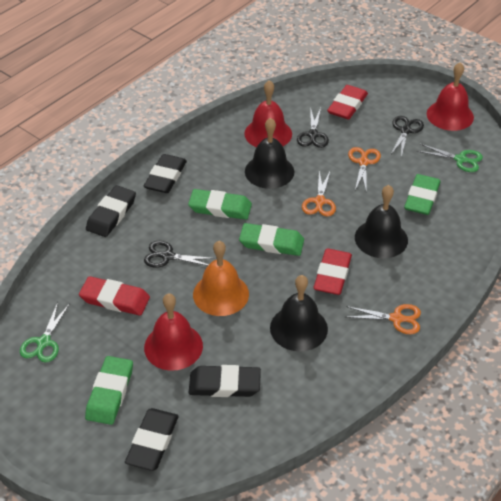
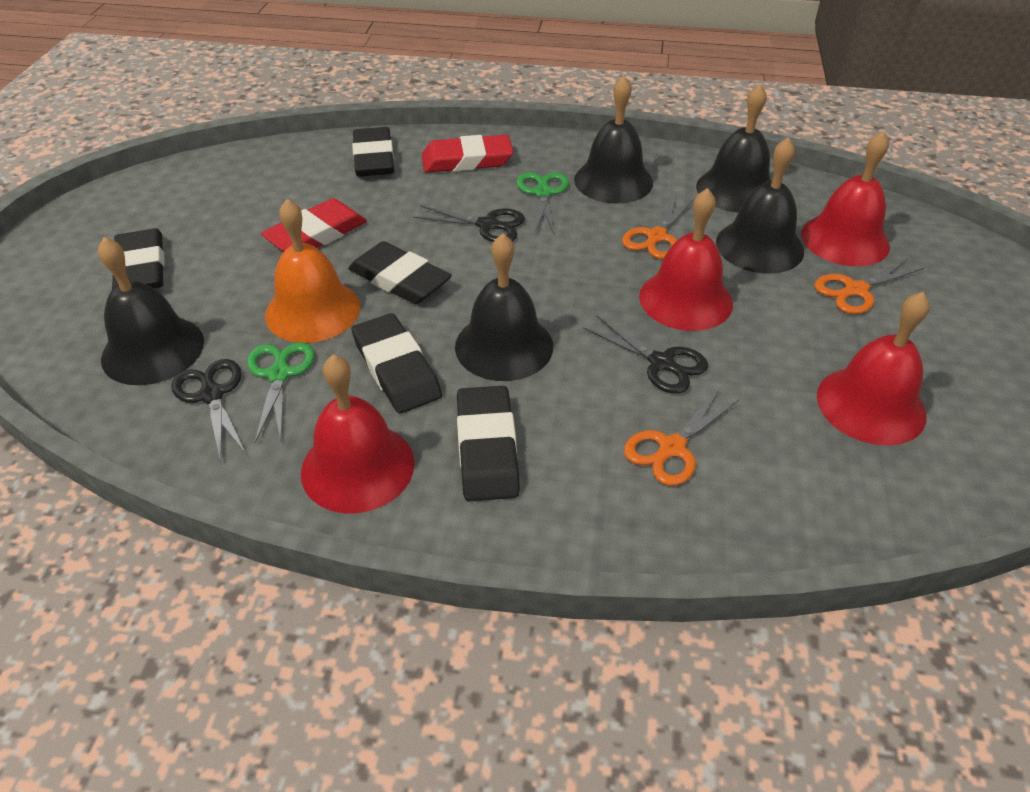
black bell: 3 -> 5
black eraser: 4 -> 5
green eraser: 4 -> 0
red bell: 3 -> 4
red eraser: 3 -> 2

